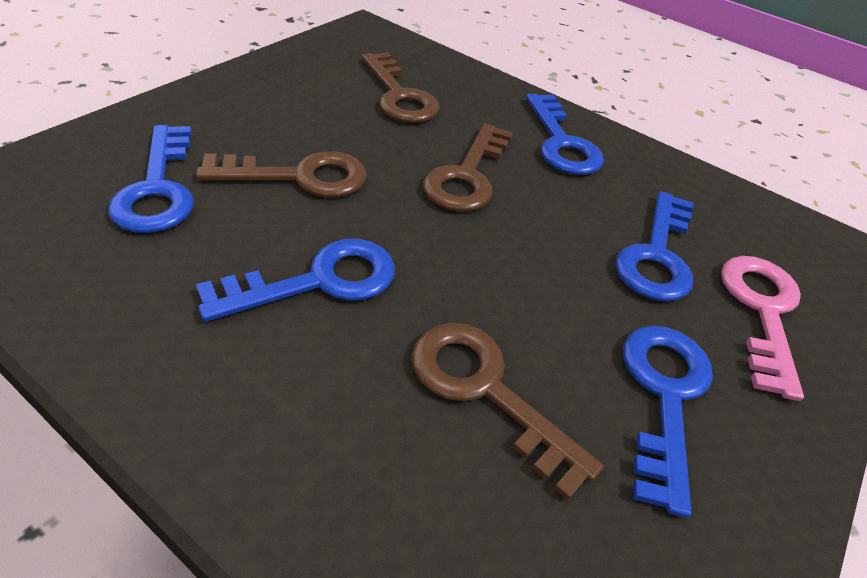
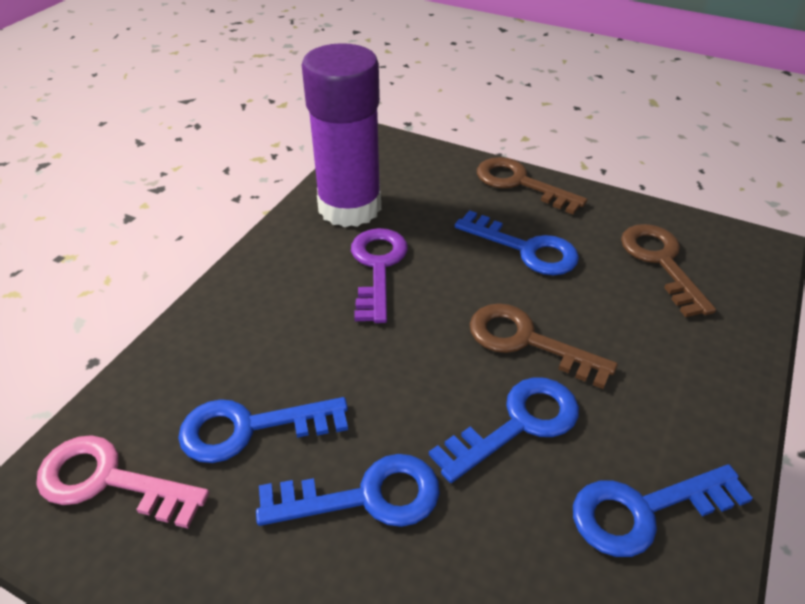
brown key: 4 -> 3
purple glue stick: 0 -> 1
purple key: 0 -> 1

